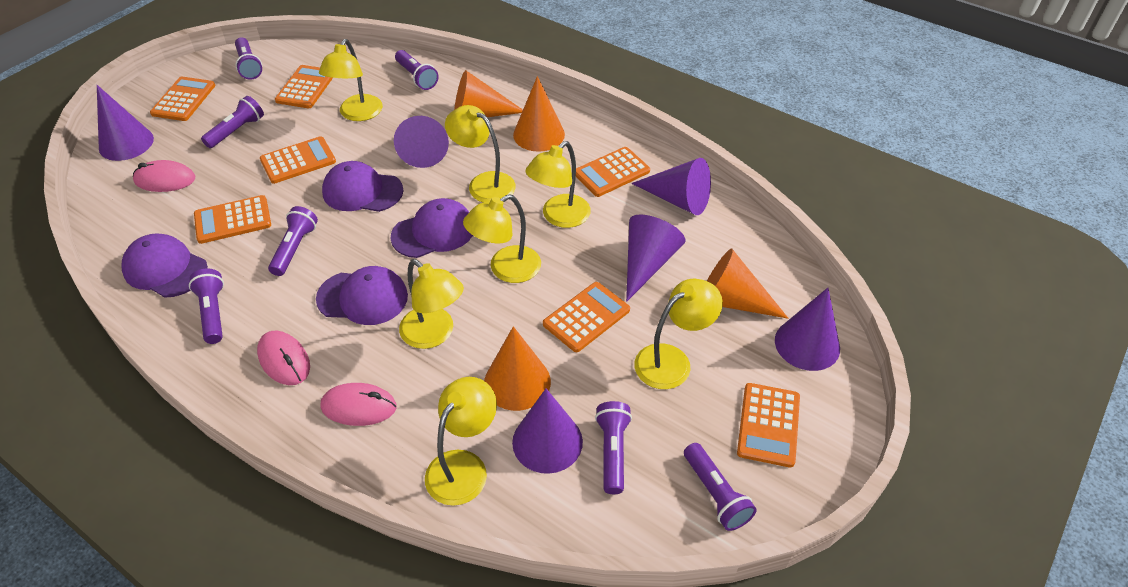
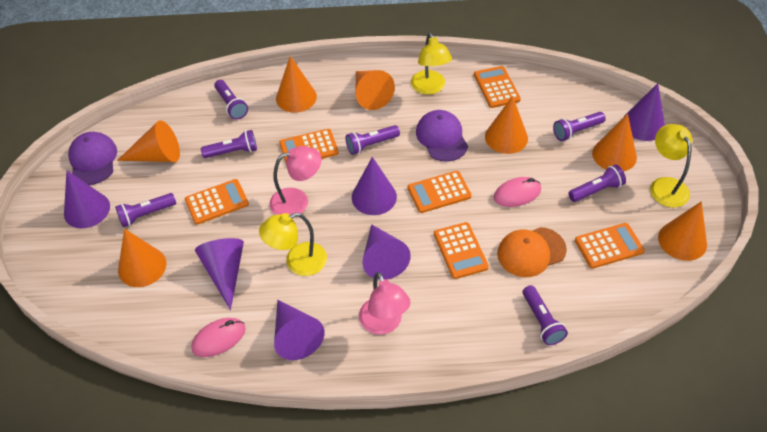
orange calculator: 7 -> 6
orange cap: 0 -> 1
orange cone: 4 -> 7
pink lamp: 0 -> 2
pink mouse: 3 -> 2
purple cap: 4 -> 2
yellow lamp: 7 -> 3

